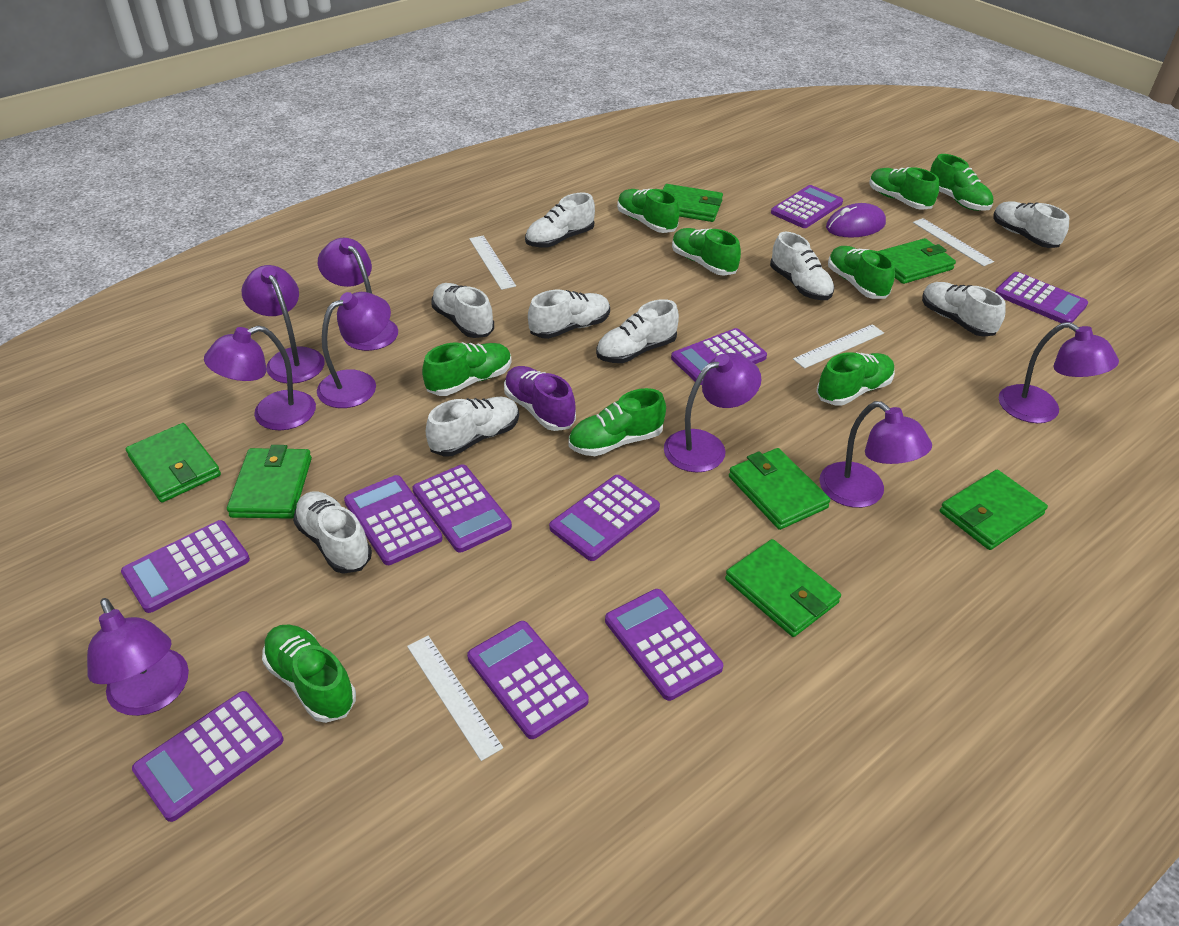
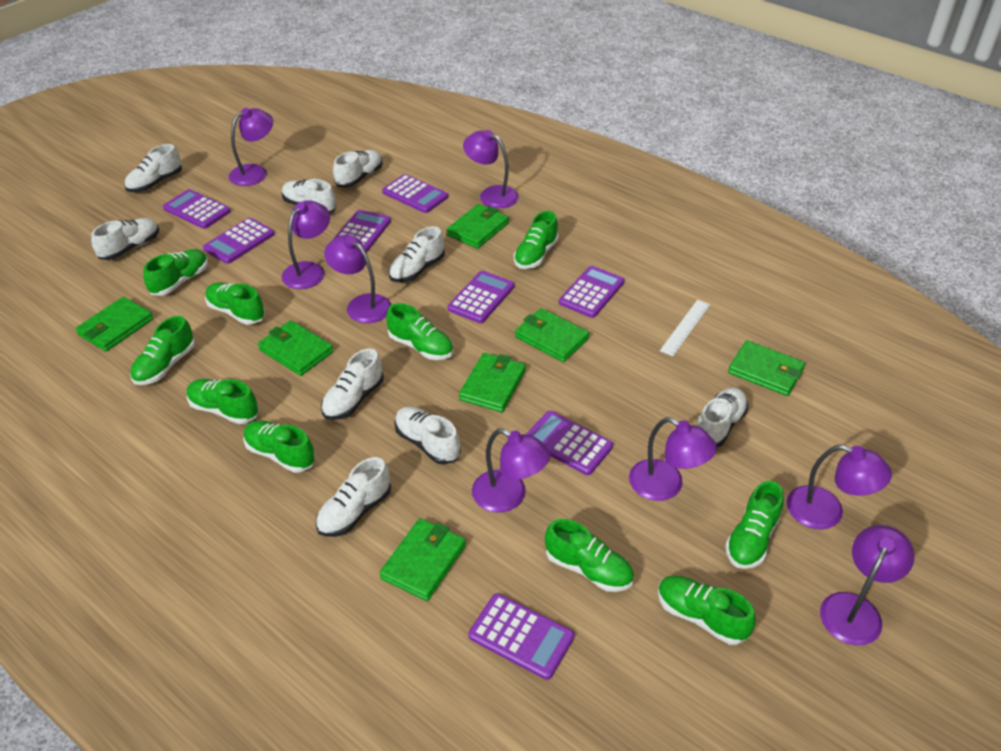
green shoe: 9 -> 10
purple calculator: 10 -> 8
purple mouse: 1 -> 0
purple shoe: 1 -> 0
white ruler: 4 -> 1

